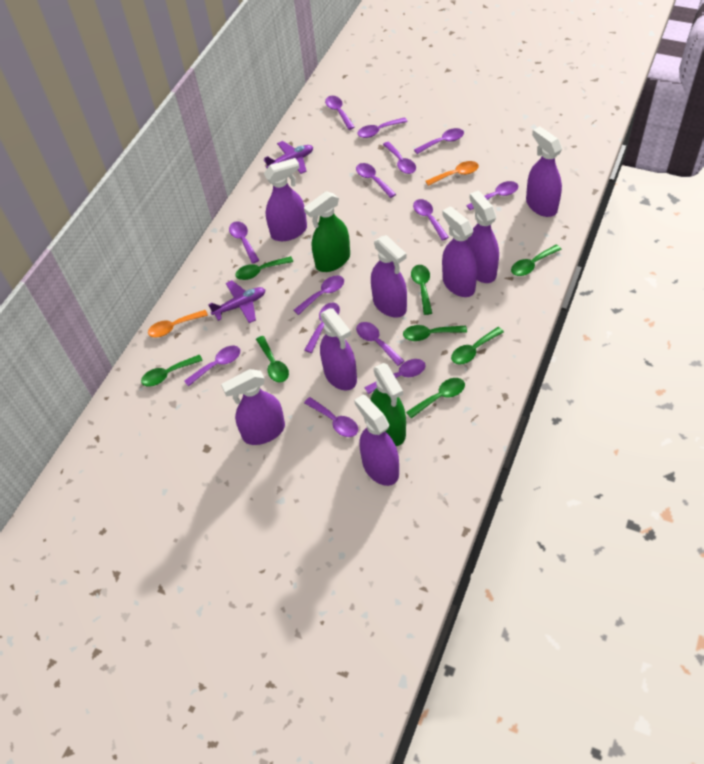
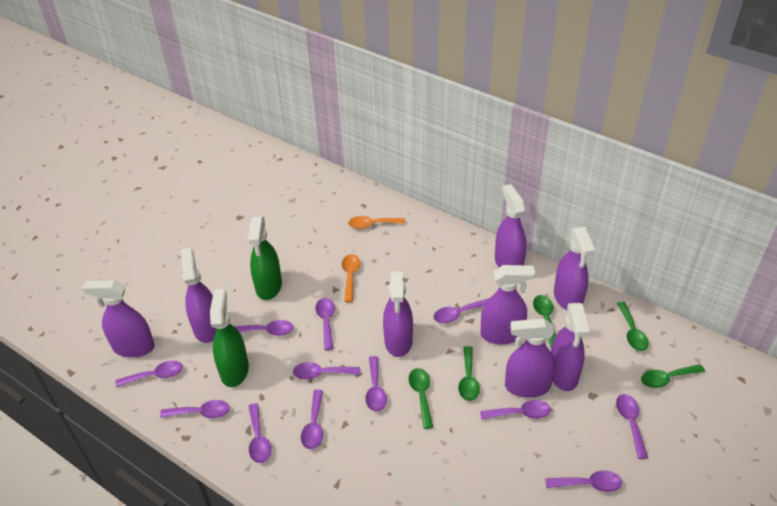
green spoon: 8 -> 5
purple plane: 2 -> 0
purple spoon: 14 -> 12

